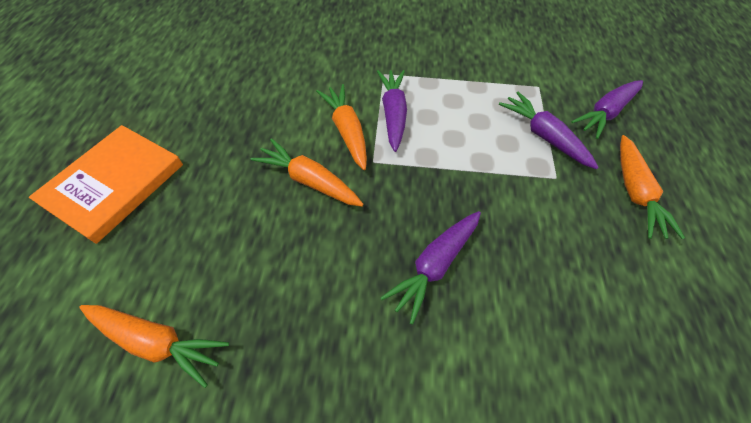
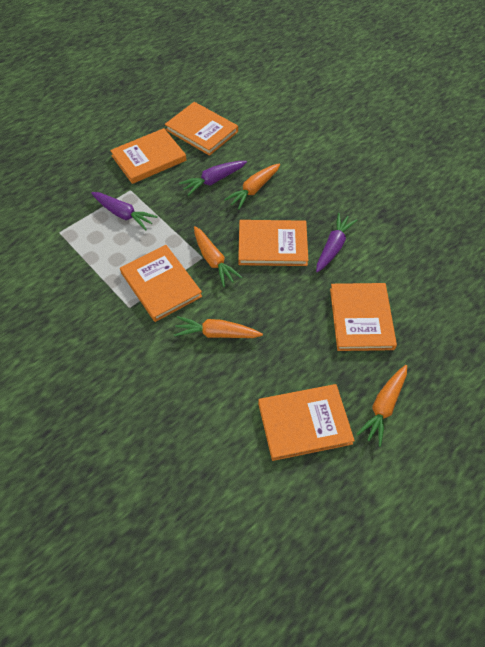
orange book: 1 -> 6
purple carrot: 4 -> 3

